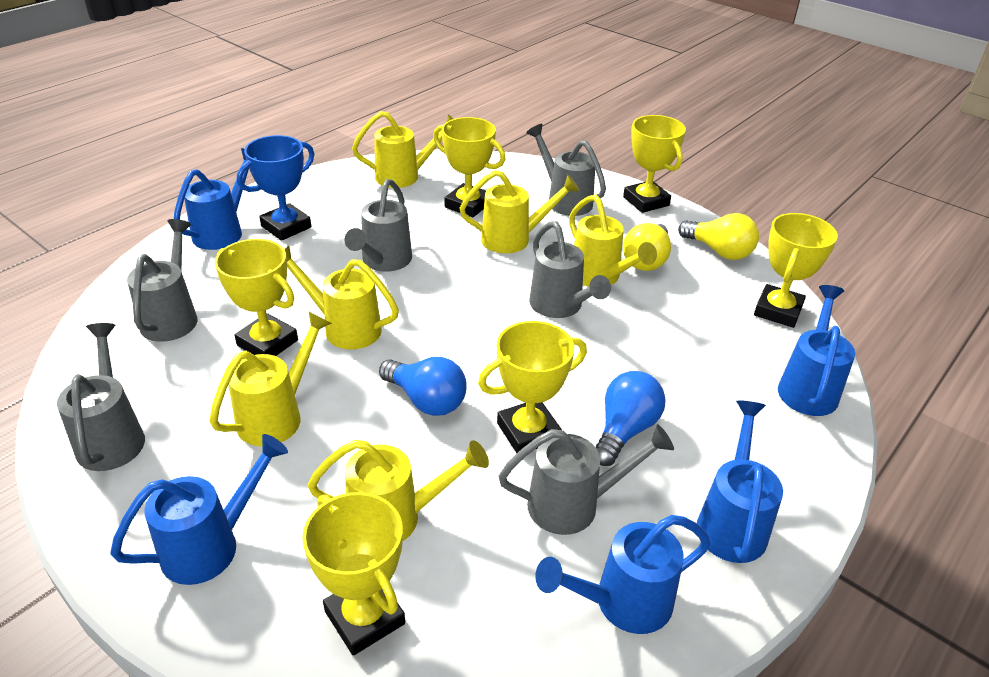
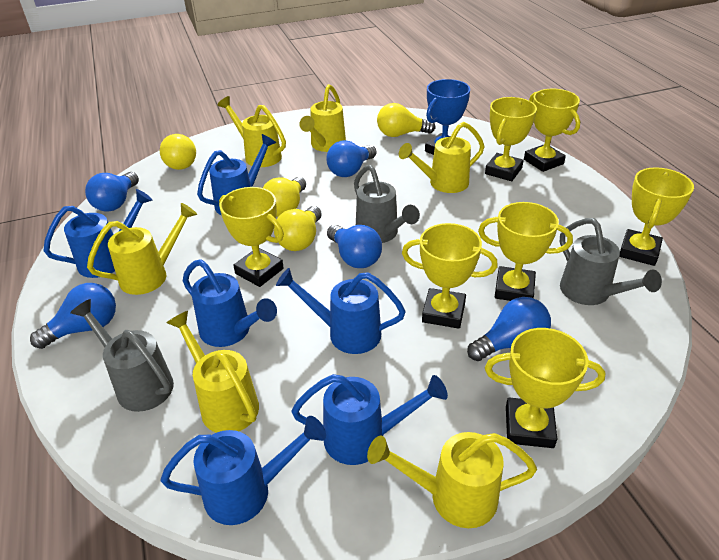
blue light bulb: 2 -> 5
blue watering can: 5 -> 6
grey watering can: 6 -> 3
yellow light bulb: 2 -> 4
yellow trophy: 6 -> 7

